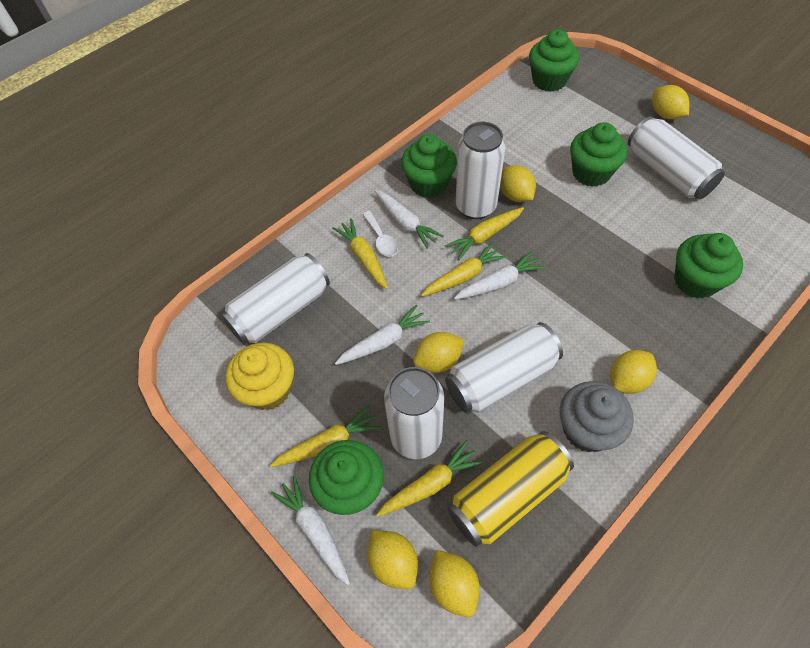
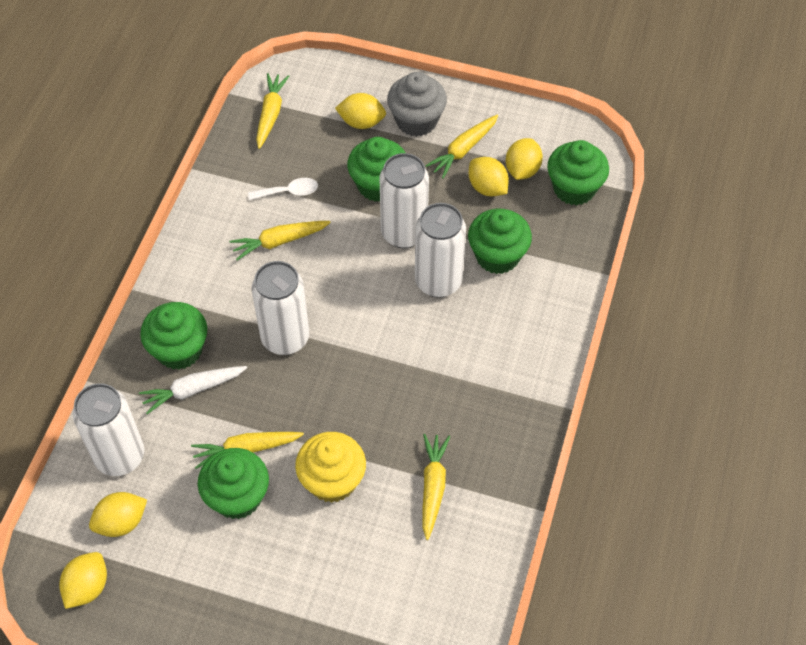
white can: 5 -> 4
white carrot: 4 -> 1
yellow can: 1 -> 0
yellow lemon: 6 -> 5

